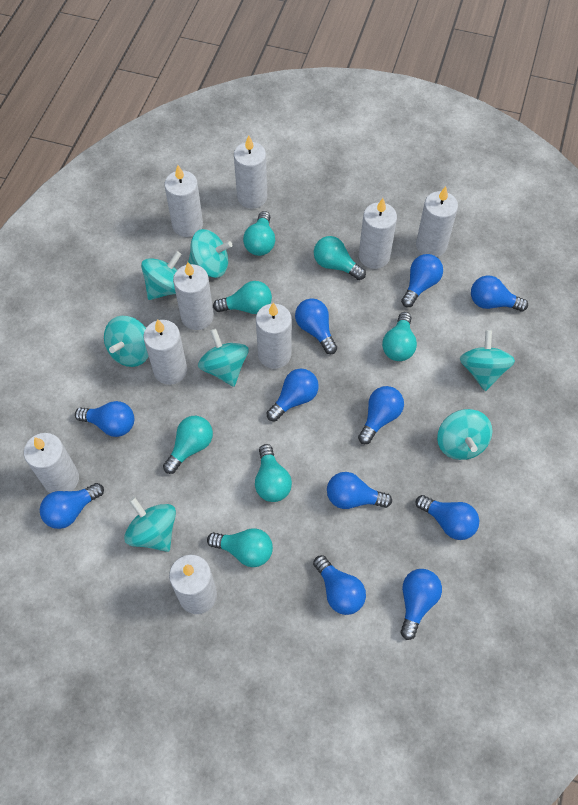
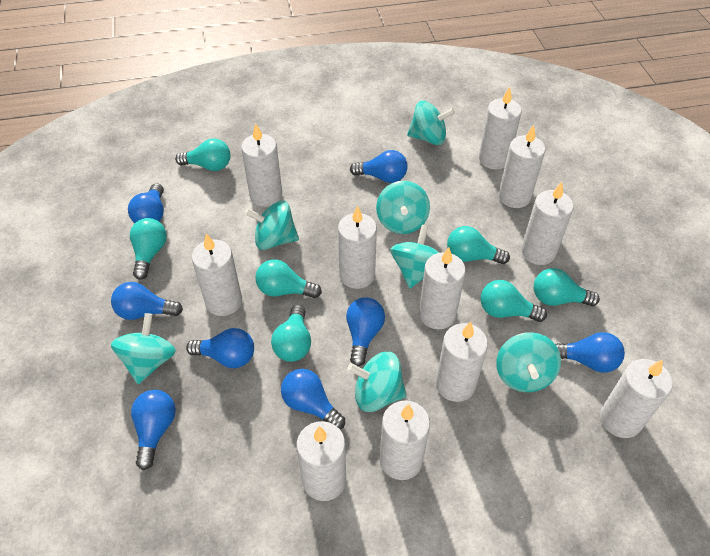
blue light bulb: 11 -> 8
white candle: 9 -> 11

